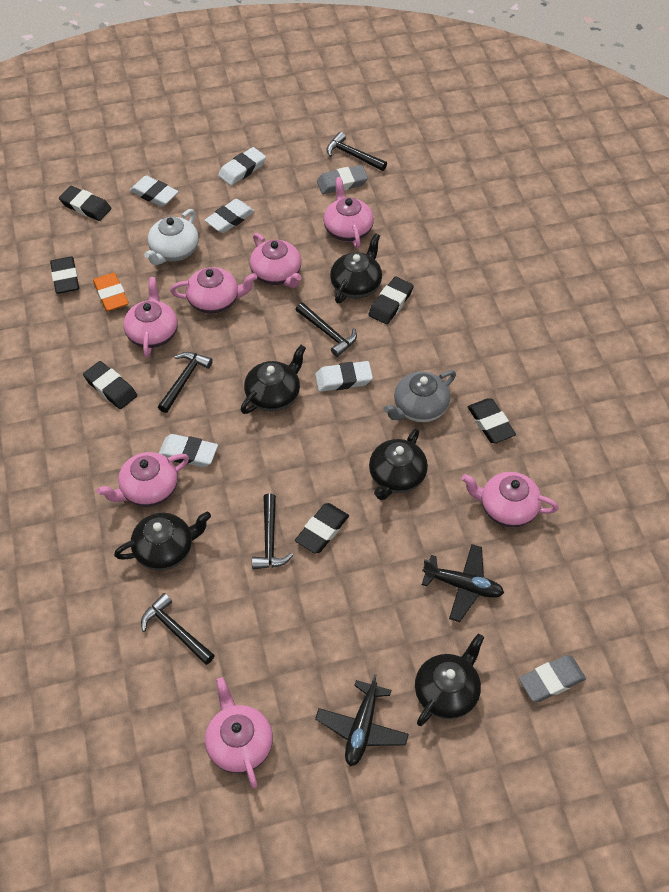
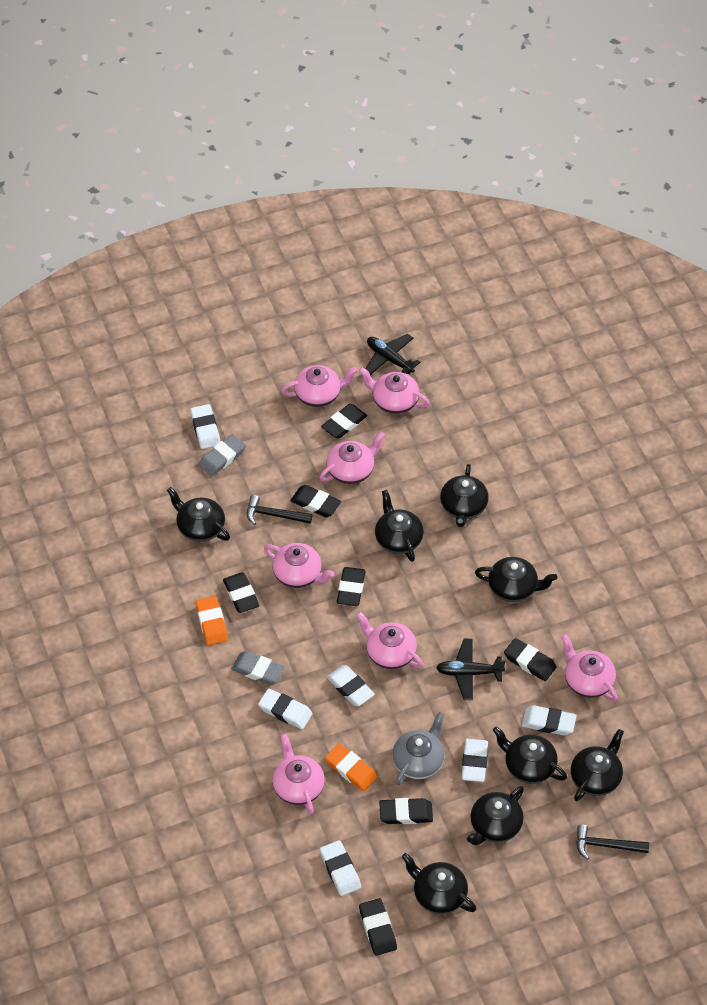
black eraser: 6 -> 7
black hammer: 5 -> 2
black teapot: 5 -> 8
orange eraser: 1 -> 2
white eraser: 5 -> 6
white teapot: 1 -> 0

